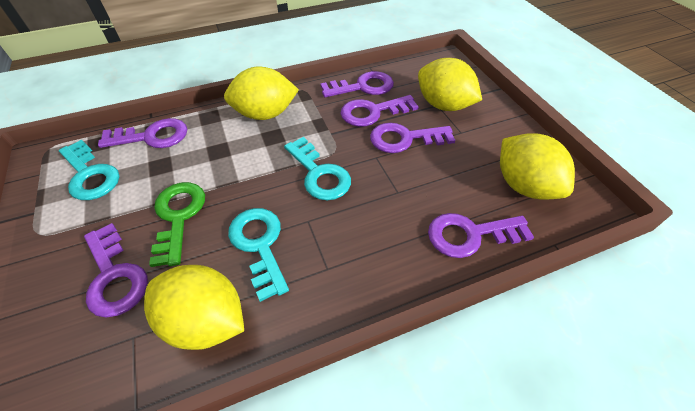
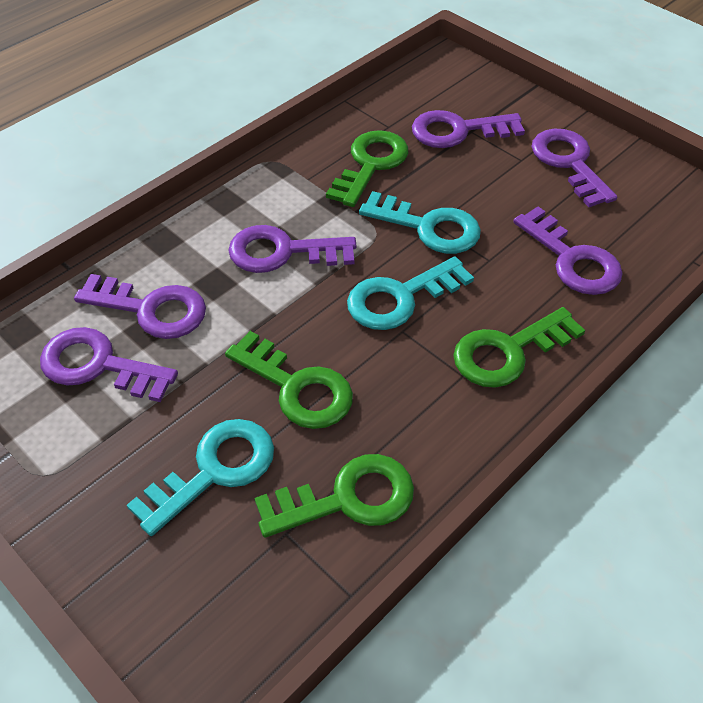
green key: 1 -> 4
yellow lemon: 4 -> 0

